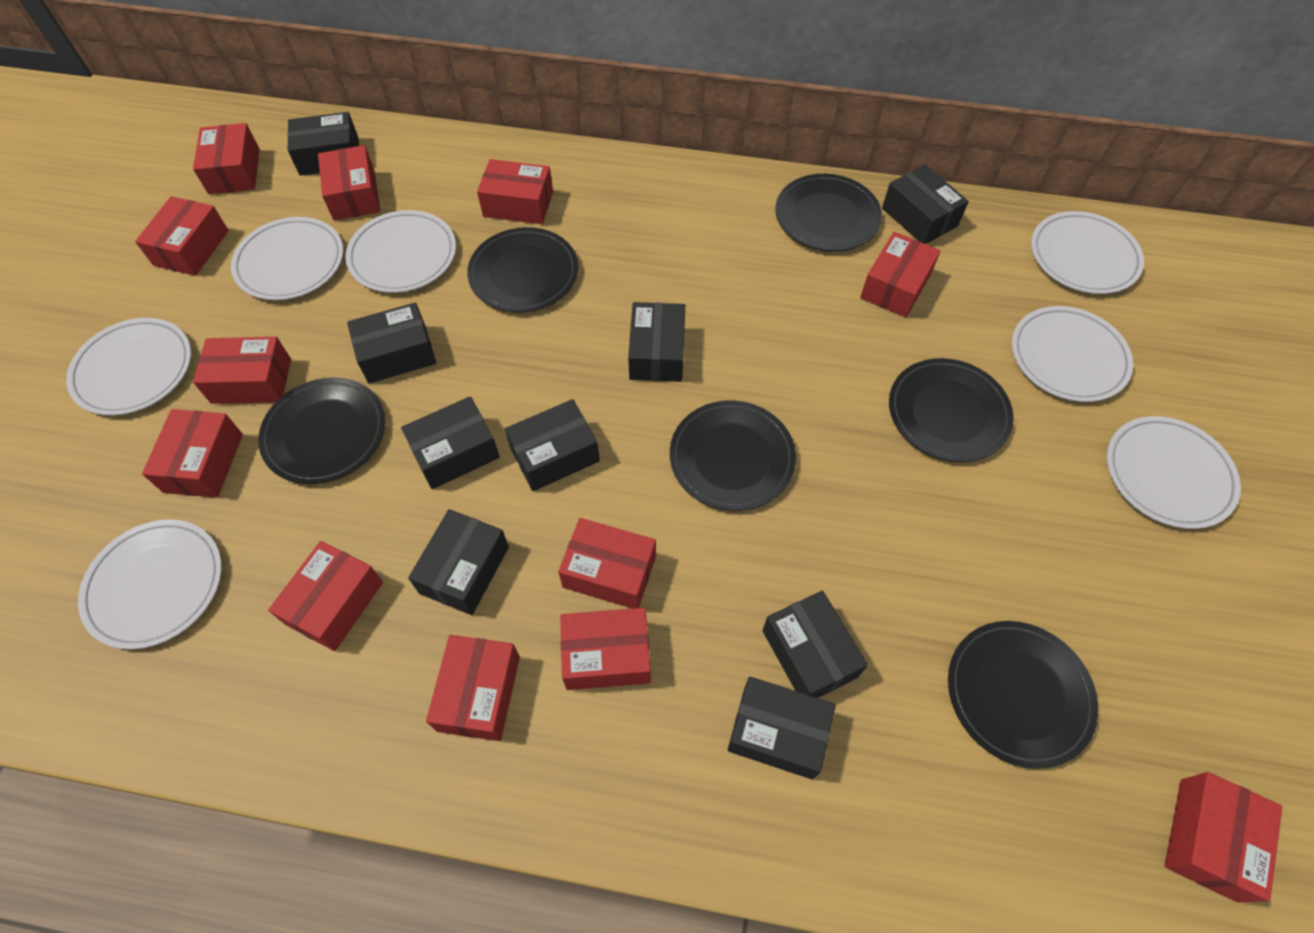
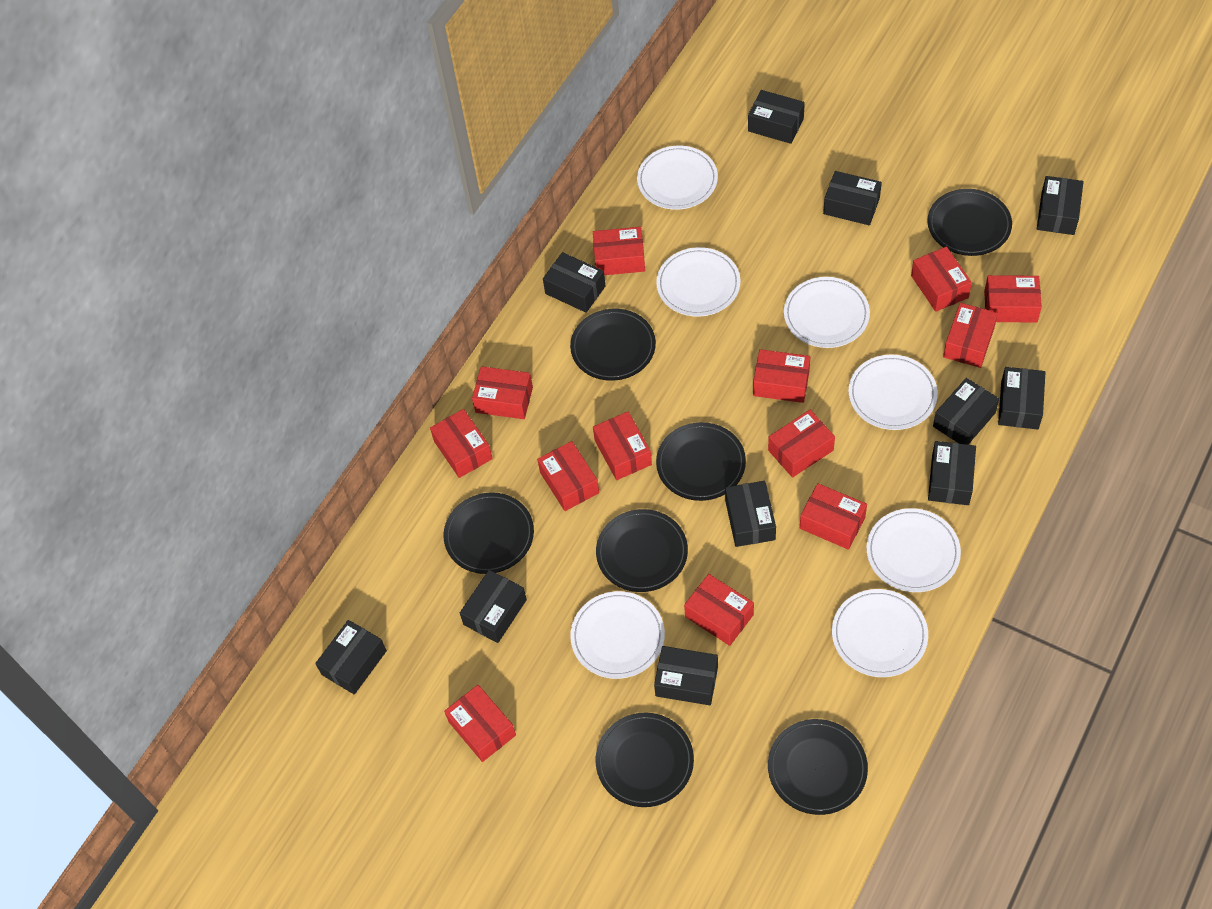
black box: 9 -> 11
black plate: 6 -> 7
red box: 12 -> 13

